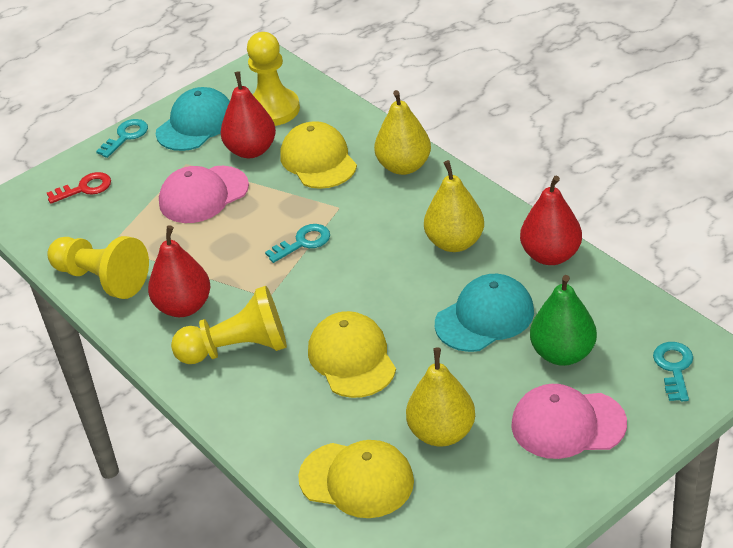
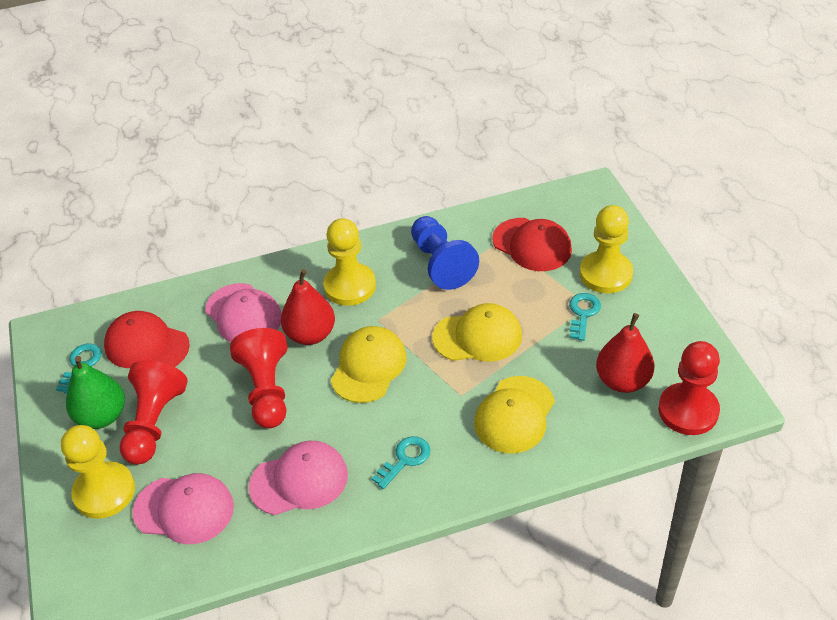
blue pawn: 0 -> 1
pink cap: 2 -> 3
red cap: 0 -> 2
red key: 1 -> 0
red pawn: 0 -> 3
red pear: 3 -> 2
turquoise cap: 2 -> 0
yellow pear: 3 -> 0

